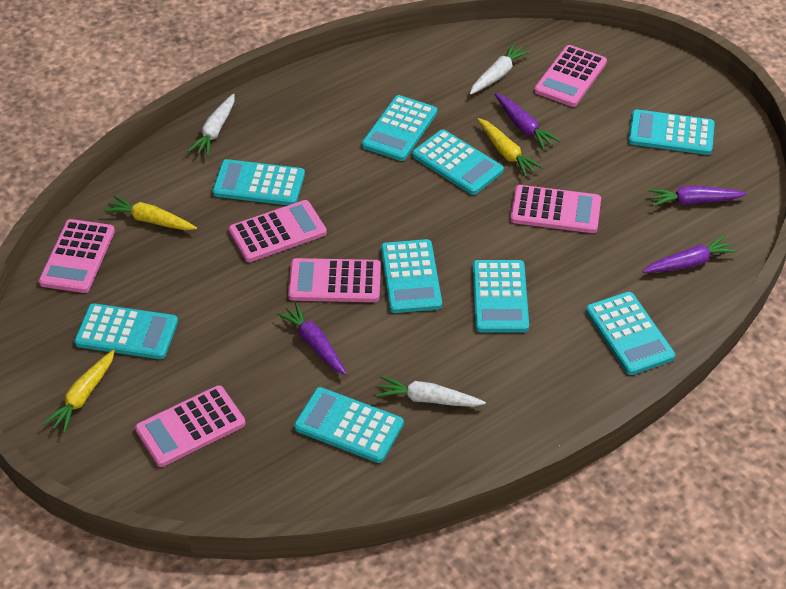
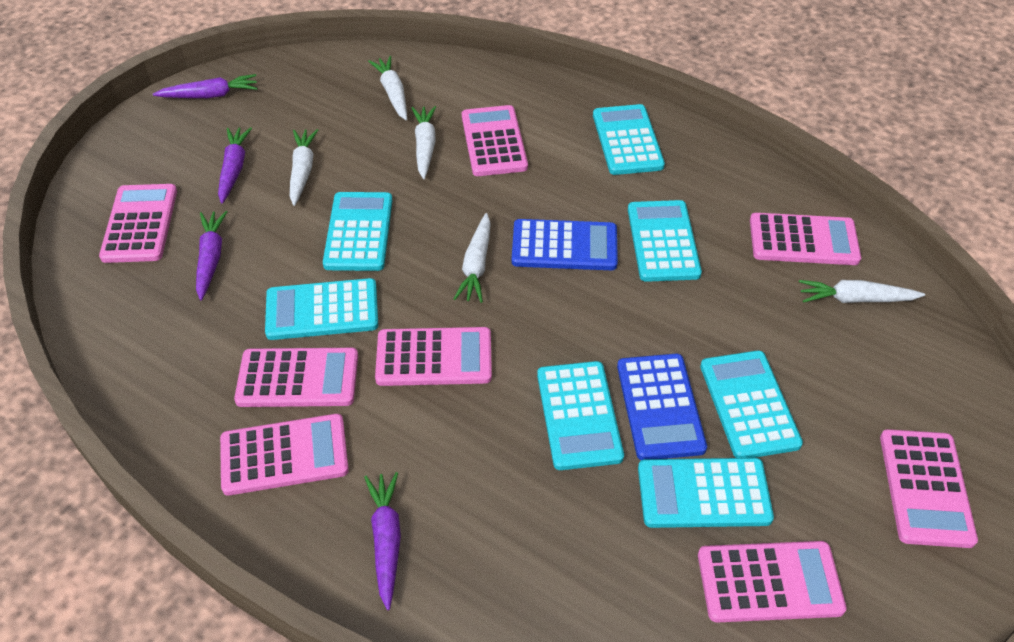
blue calculator: 0 -> 2
pink calculator: 6 -> 8
turquoise calculator: 9 -> 7
white carrot: 3 -> 5
yellow carrot: 3 -> 0

